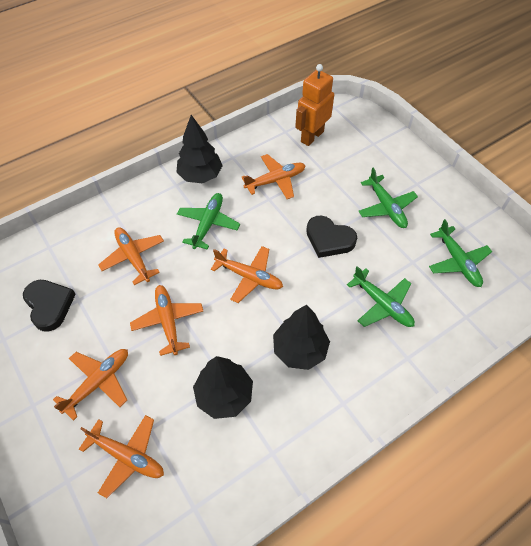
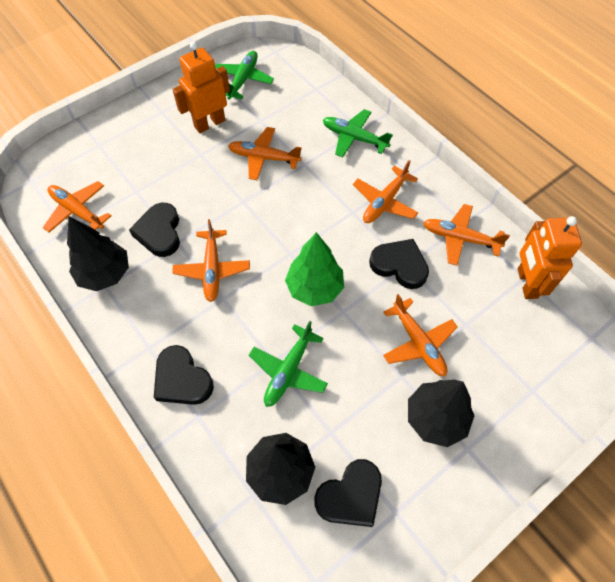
black heart: 2 -> 4
green plane: 4 -> 3
green tree: 0 -> 1
orange robot: 1 -> 2

